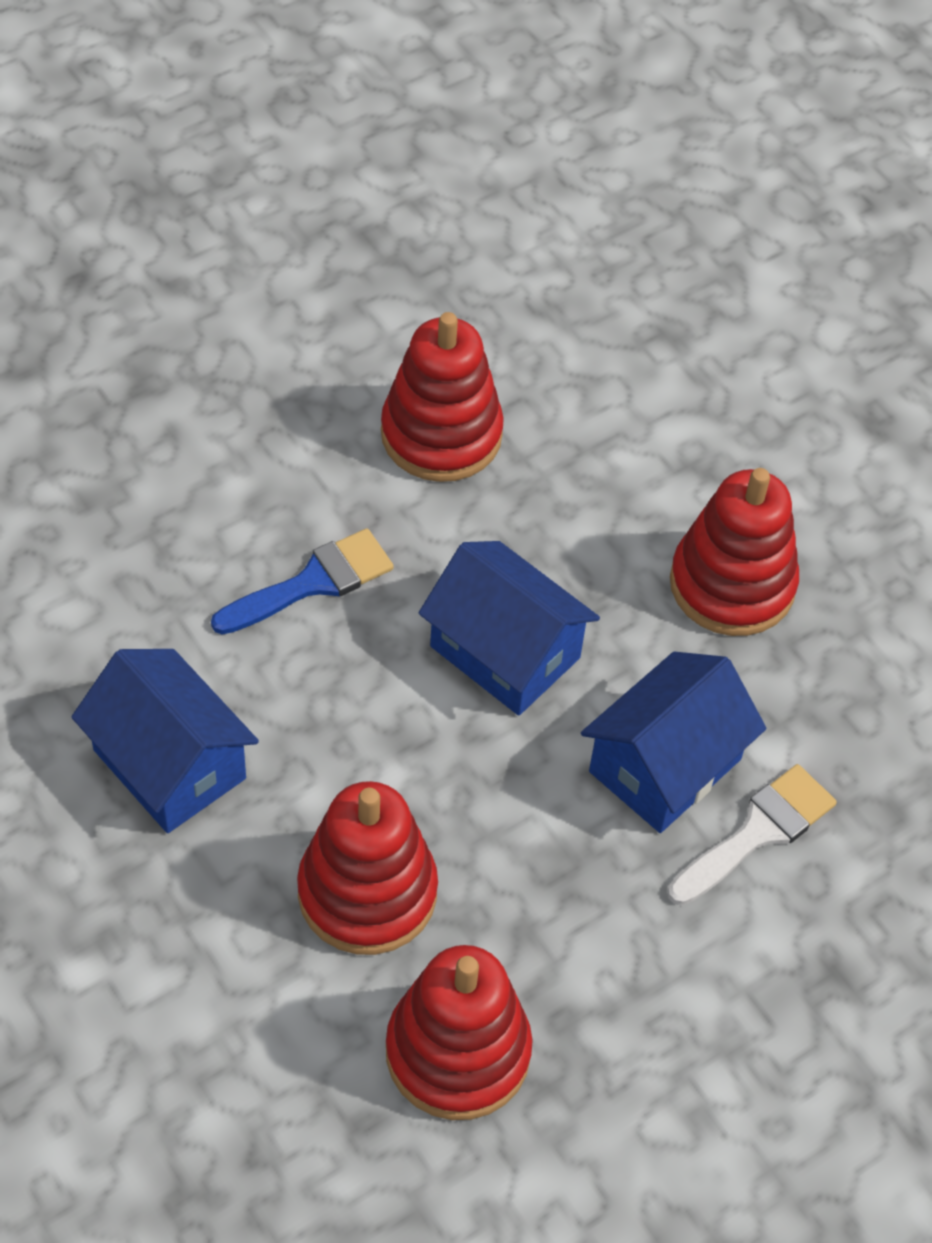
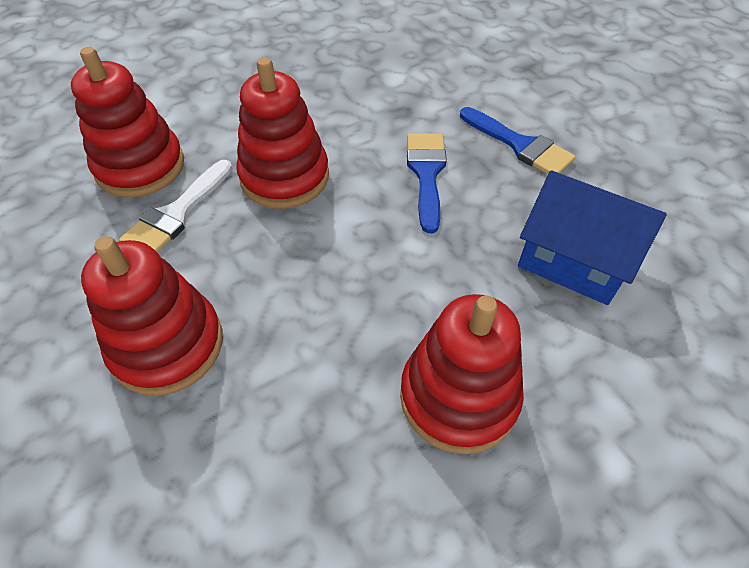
blue brush: 1 -> 2
blue house: 3 -> 1

